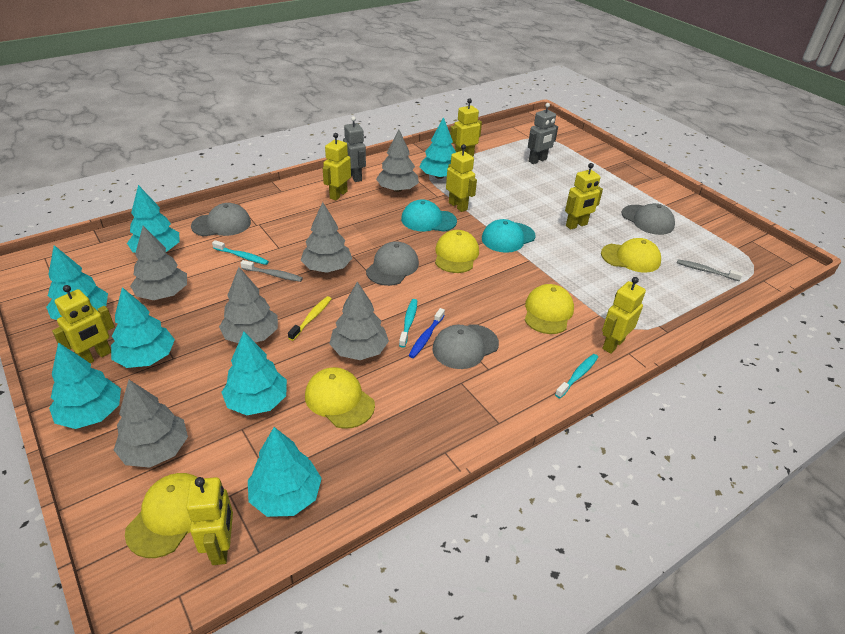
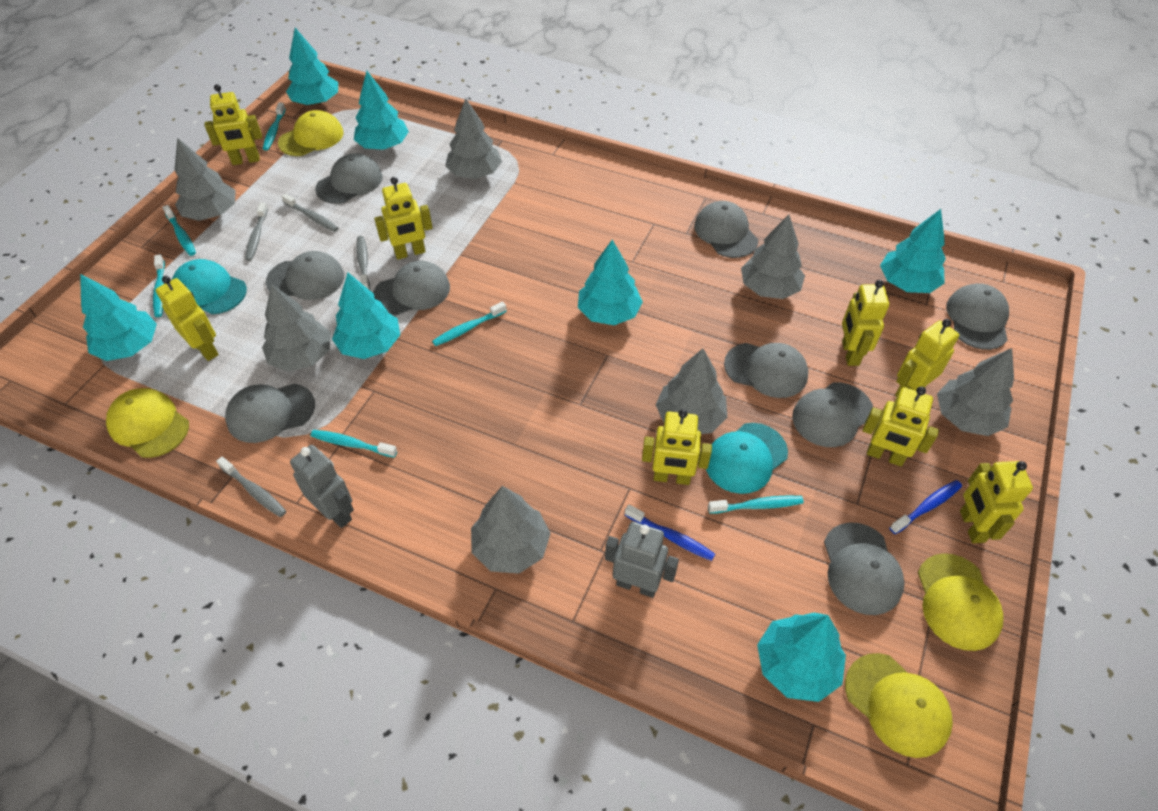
blue toothbrush: 1 -> 2
grey cap: 4 -> 9
grey toothbrush: 2 -> 4
grey tree: 6 -> 7
turquoise toothbrush: 3 -> 6
yellow cap: 5 -> 4
yellow robot: 7 -> 8
yellow toothbrush: 1 -> 0

